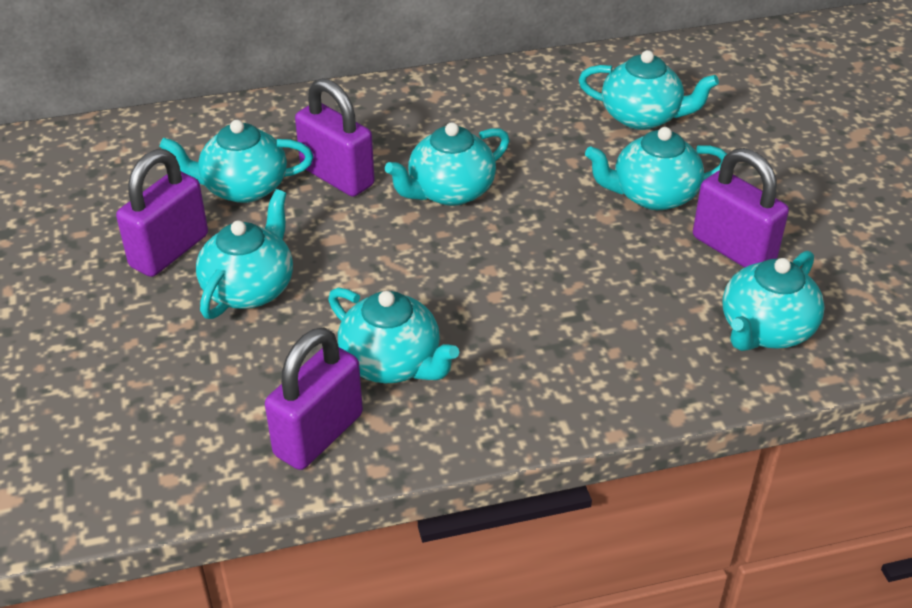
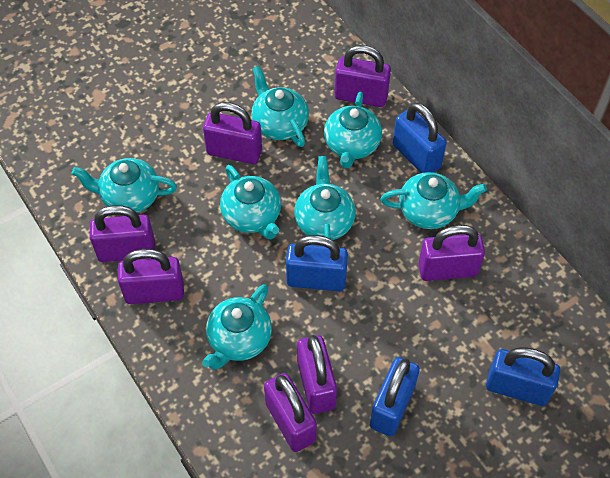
blue padlock: 0 -> 4
purple padlock: 4 -> 7

